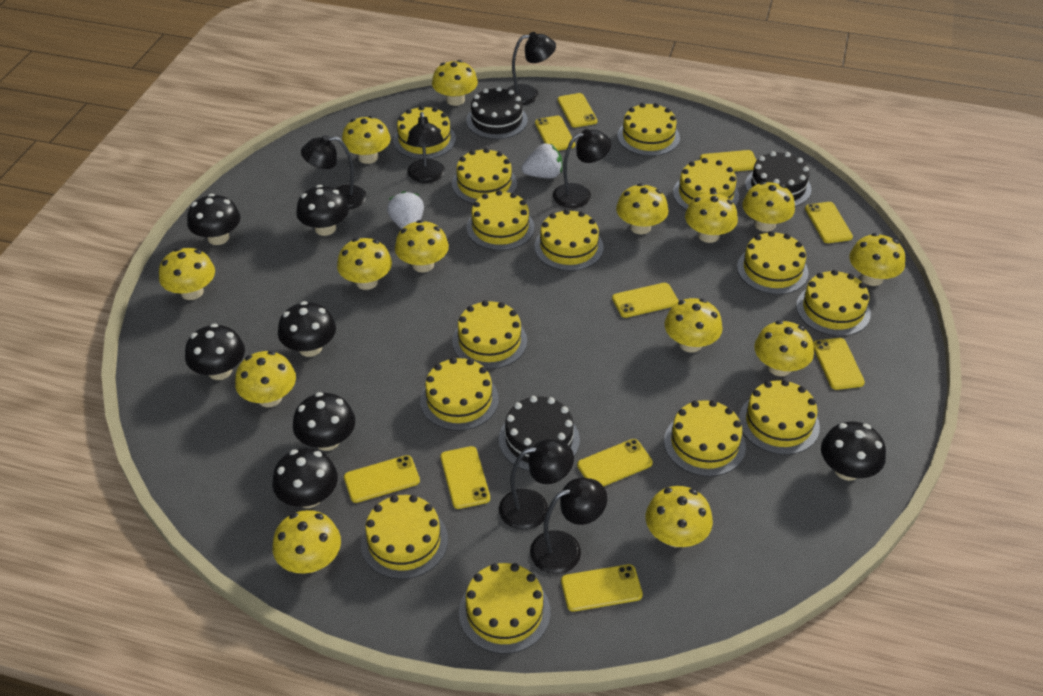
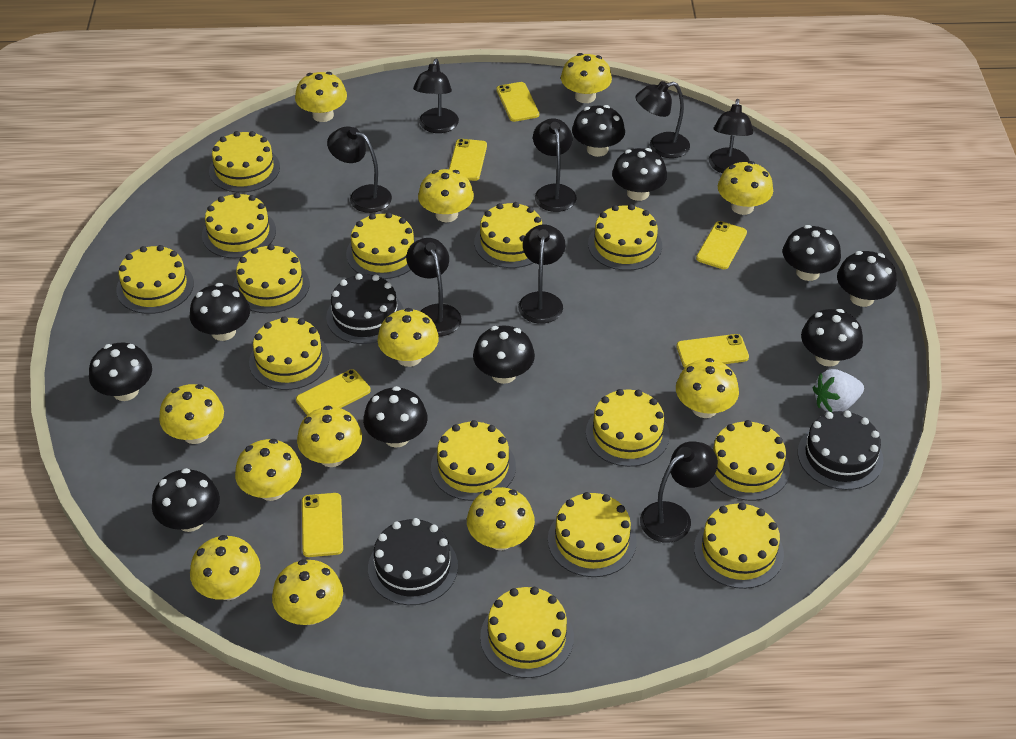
black lamp: 6 -> 8
black mushroom: 7 -> 10
white strawberry: 2 -> 1
yellow mushroom: 14 -> 12
yellow phone: 10 -> 6

